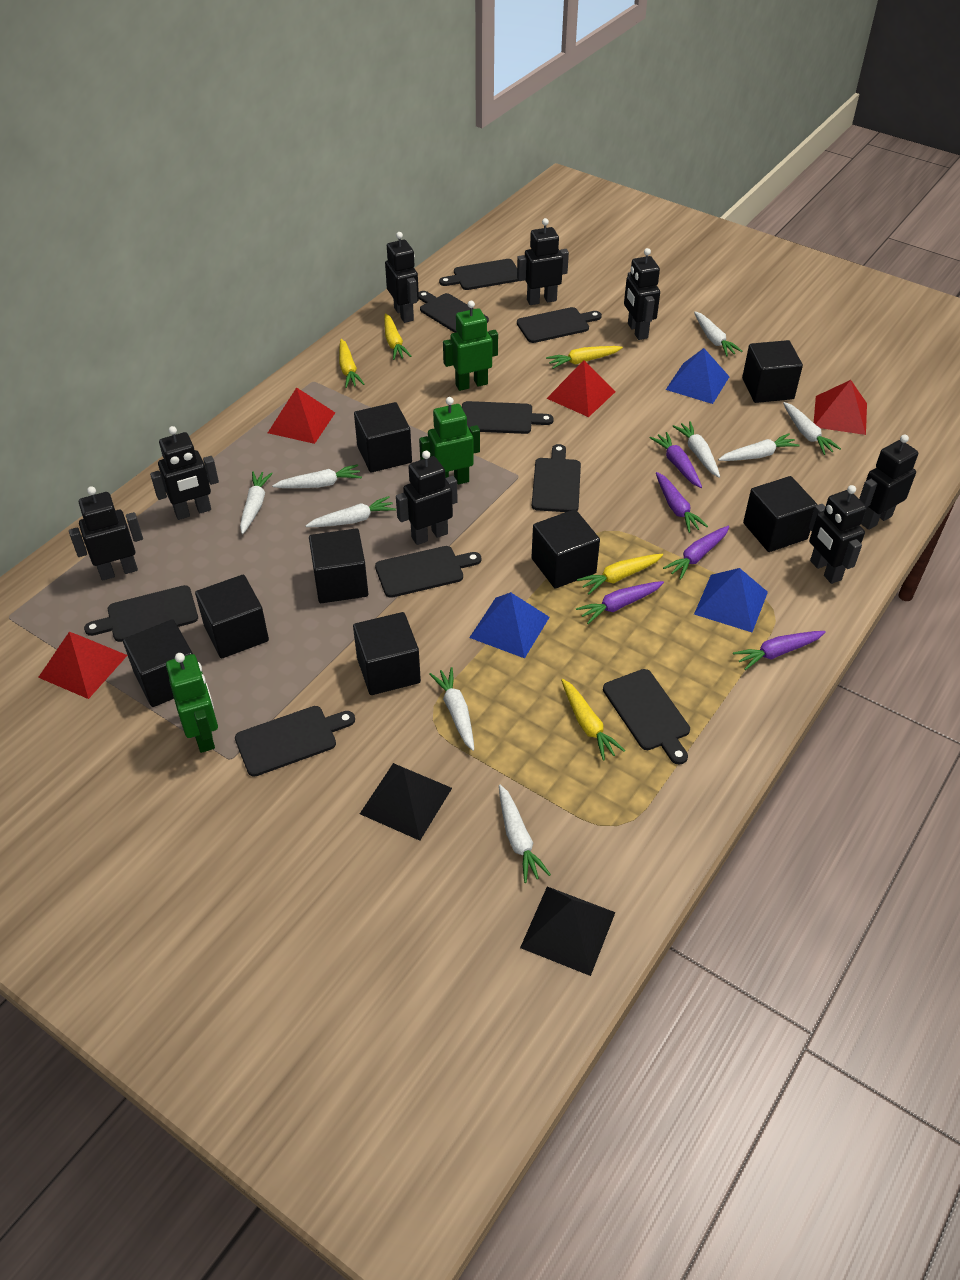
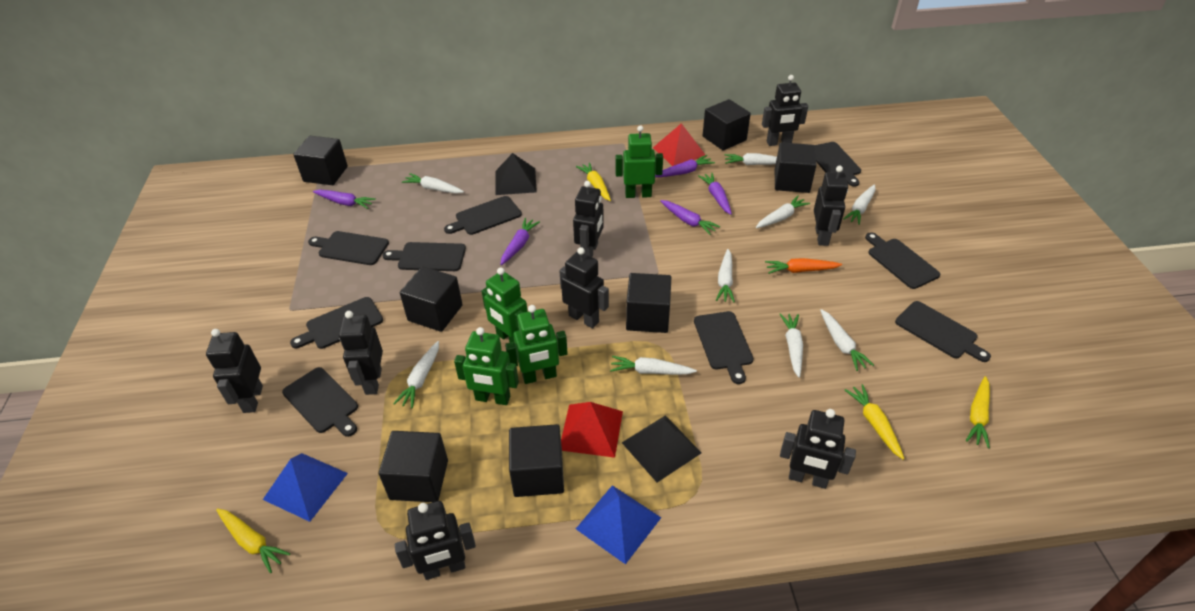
black cube: 8 -> 7
blue pyramid: 3 -> 2
green robot: 3 -> 4
orange carrot: 0 -> 1
red pyramid: 4 -> 2
yellow carrot: 5 -> 4

